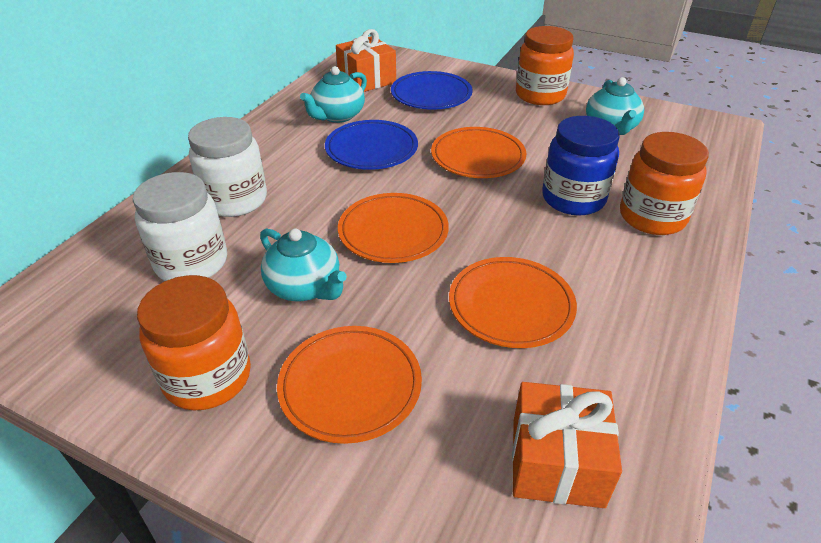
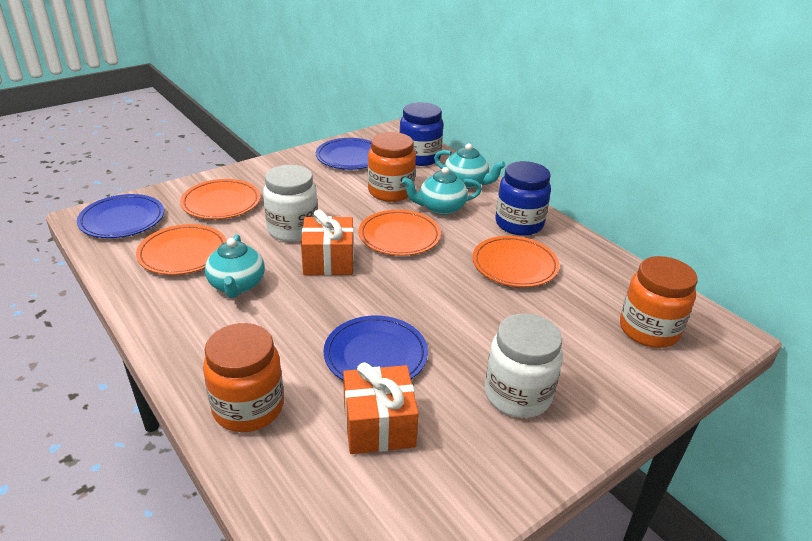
blue jar: 1 -> 2
blue plate: 2 -> 3

